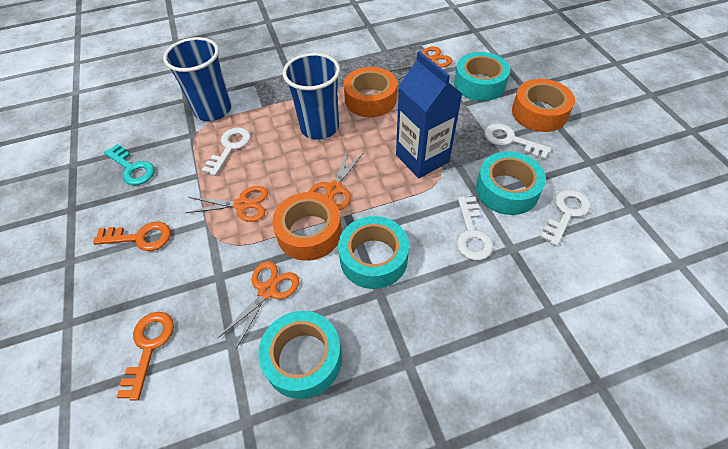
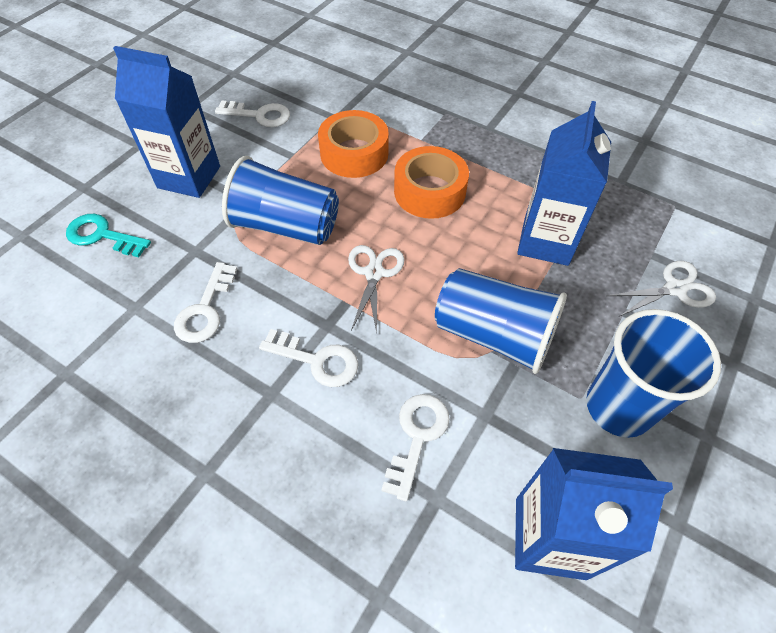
blue carton: 1 -> 3
blue cup: 2 -> 3
orange key: 2 -> 0
orange scissors: 4 -> 0
orange tape: 3 -> 2
turquoise tape: 4 -> 0
white scissors: 0 -> 2

